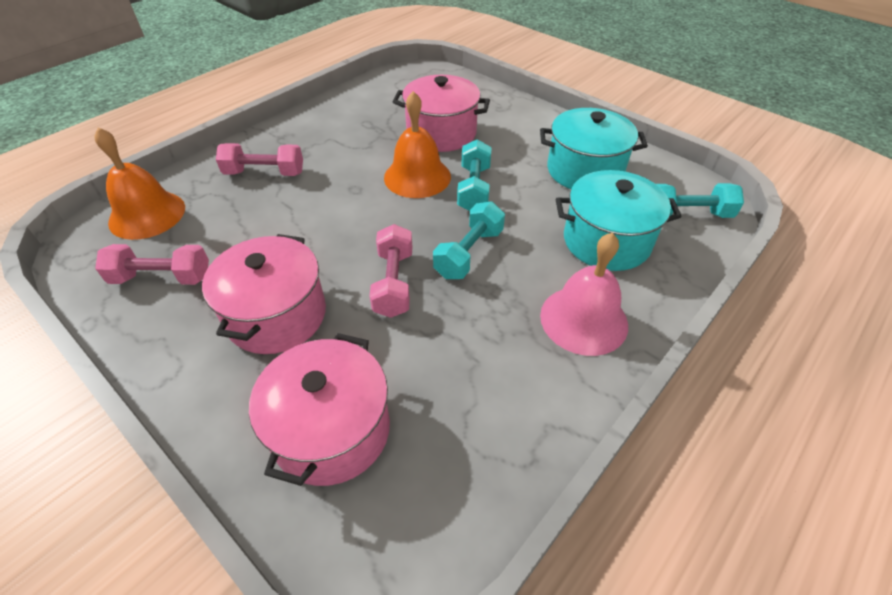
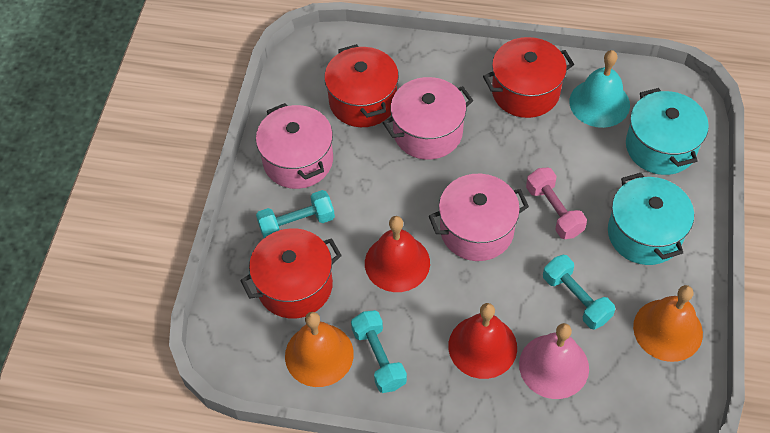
pink dumbbell: 3 -> 1
red bell: 0 -> 2
red pot: 0 -> 3
turquoise bell: 0 -> 1

